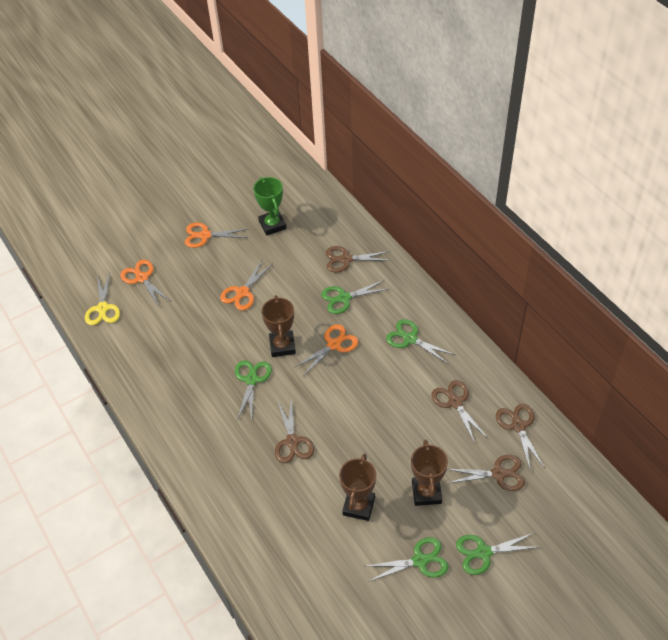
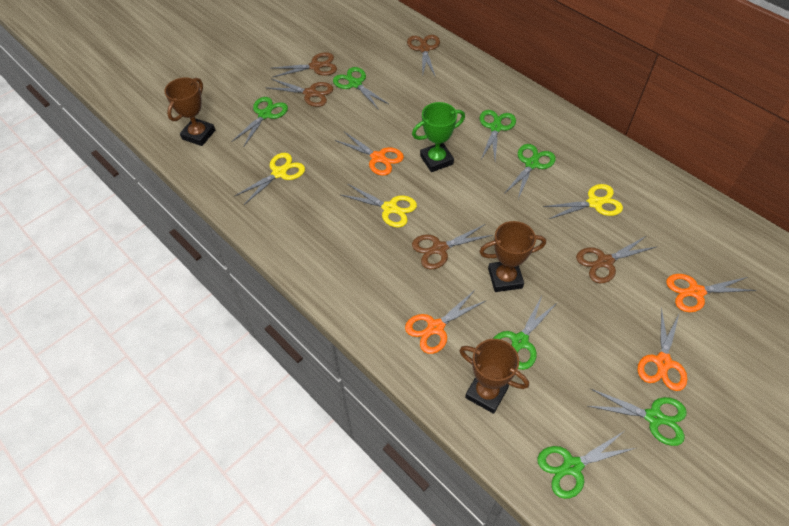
green scissors: 5 -> 7
yellow scissors: 1 -> 3

